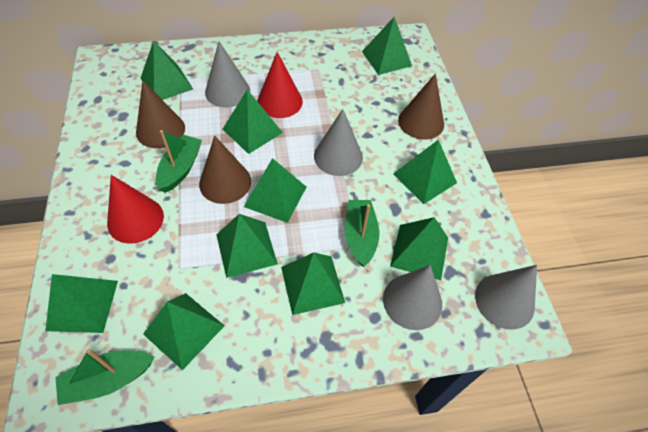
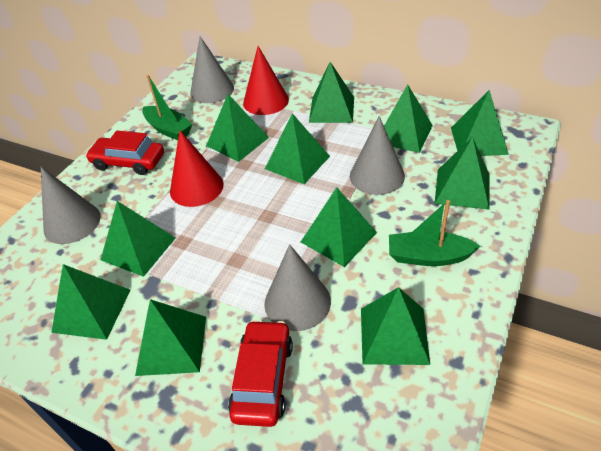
brown cone: 3 -> 0
green boat: 3 -> 2
green pyramid: 10 -> 11
red car: 0 -> 2

